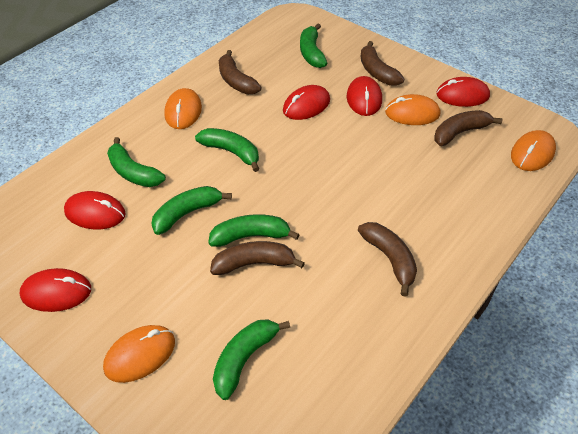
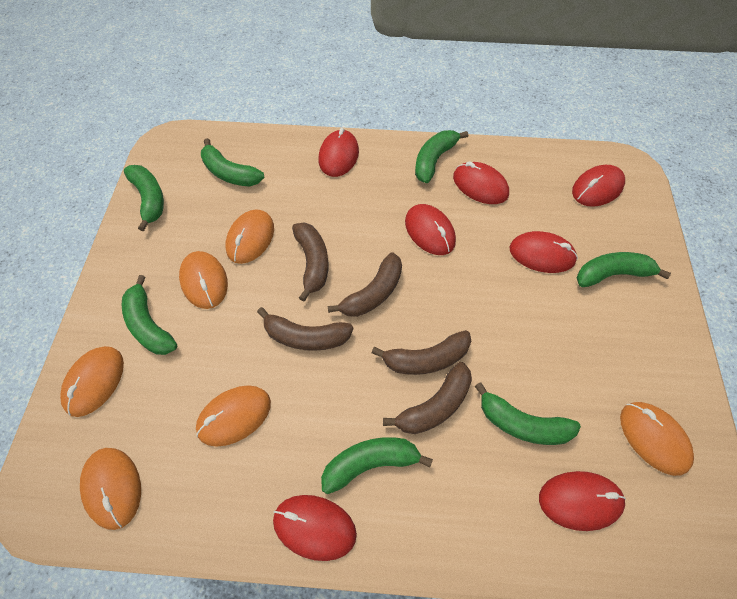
green banana: 6 -> 7
orange mouse: 4 -> 6
red mouse: 5 -> 7

